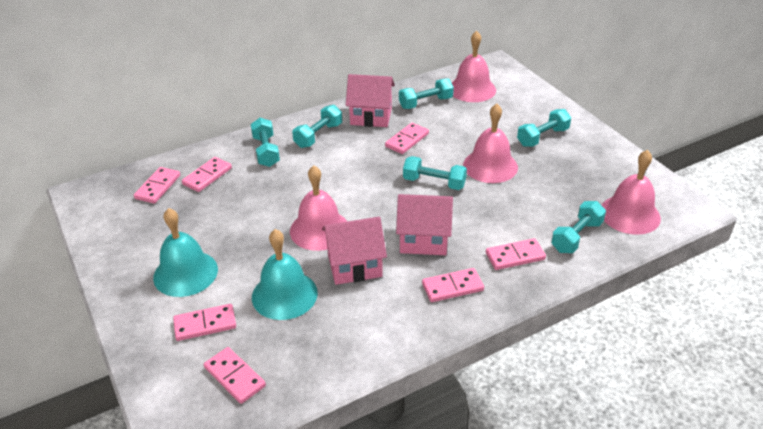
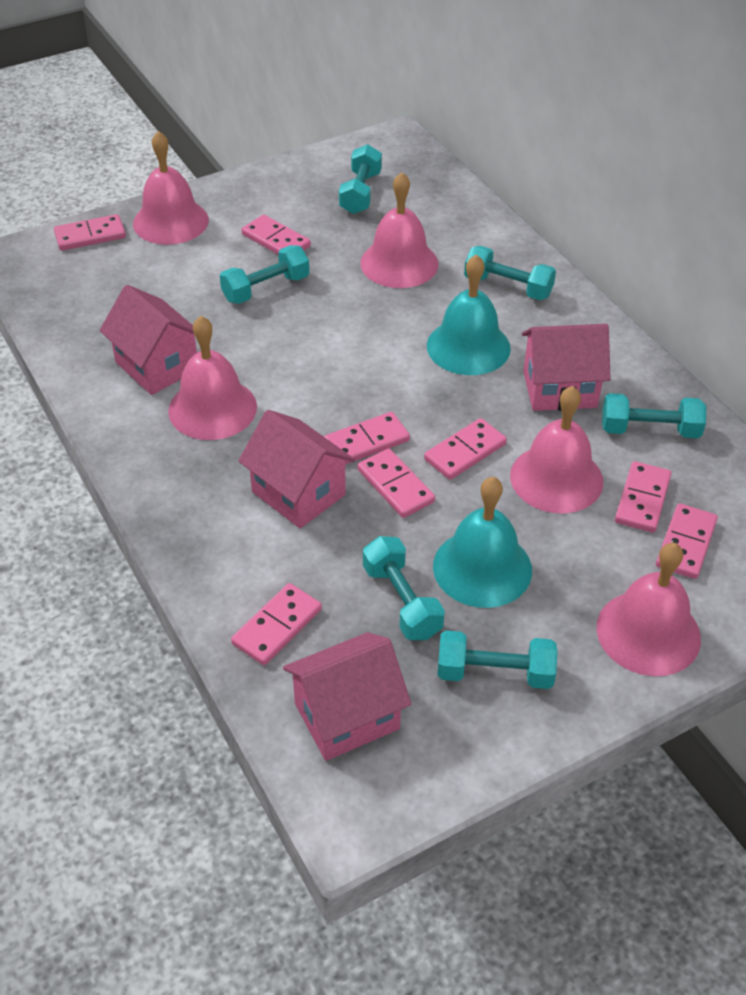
pink bell: 4 -> 5
pink domino: 7 -> 8
pink house: 3 -> 4

